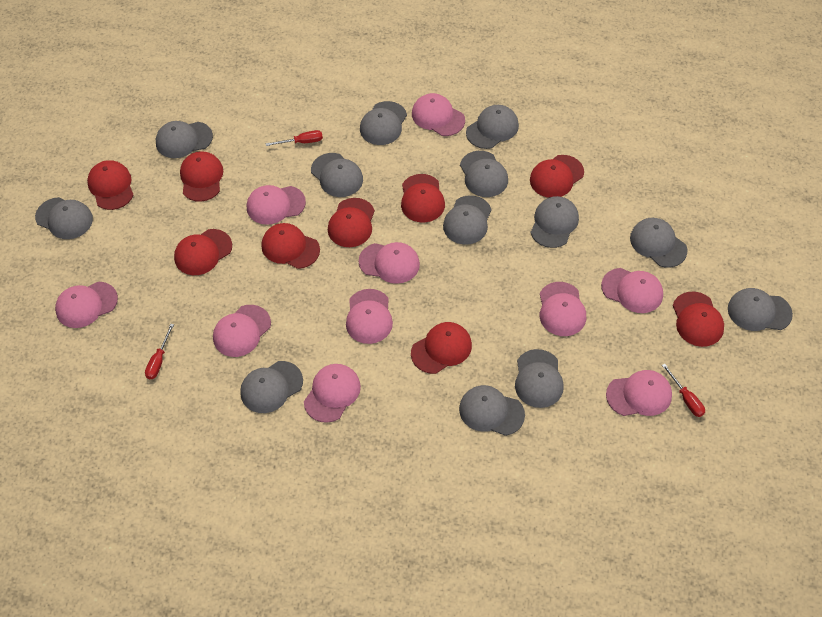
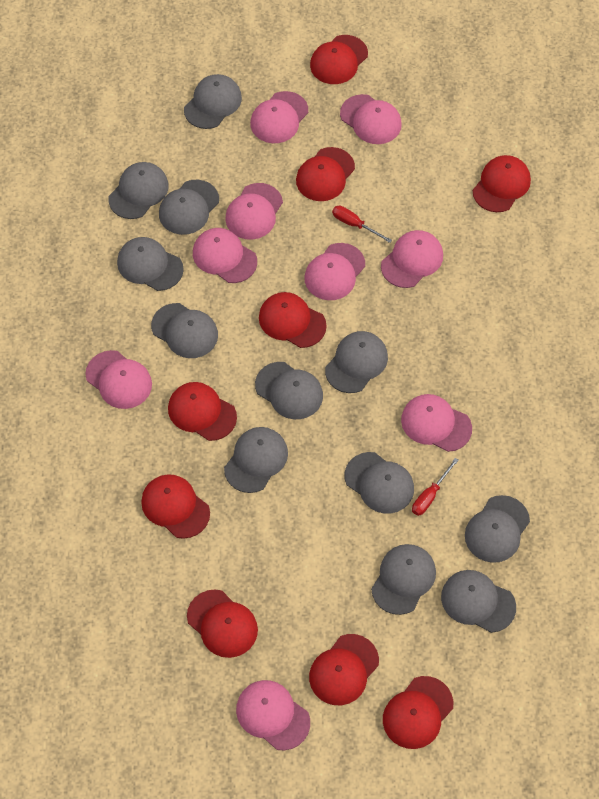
grey cap: 13 -> 12
pink cap: 10 -> 9
red screwdriver: 3 -> 2

